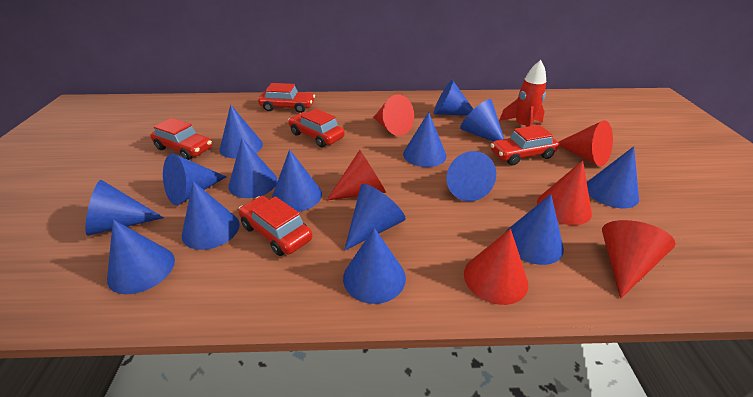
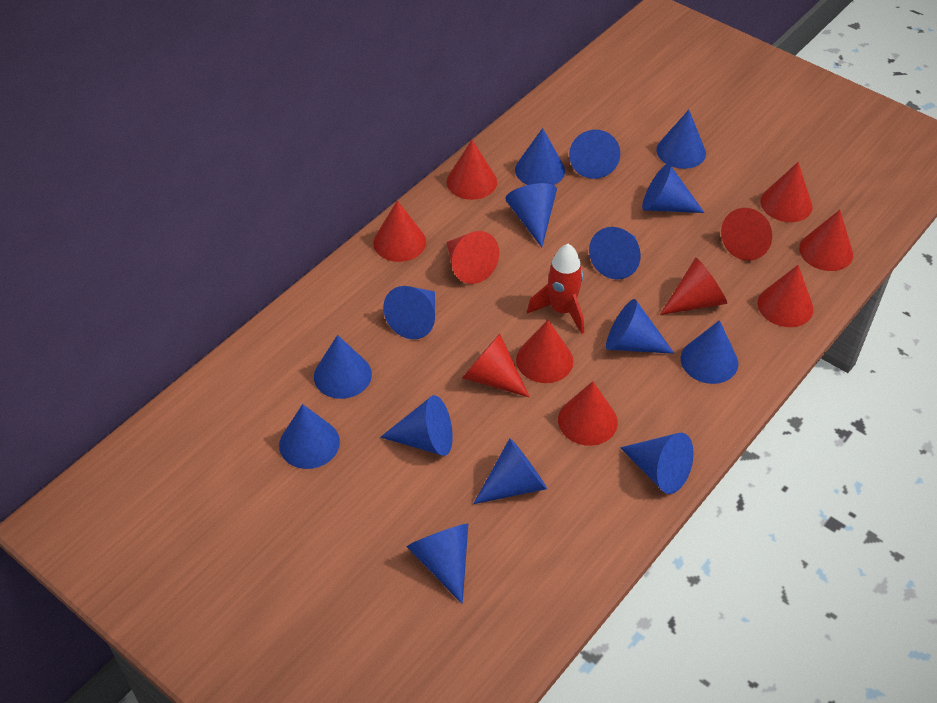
red car: 5 -> 0
red cone: 6 -> 11

